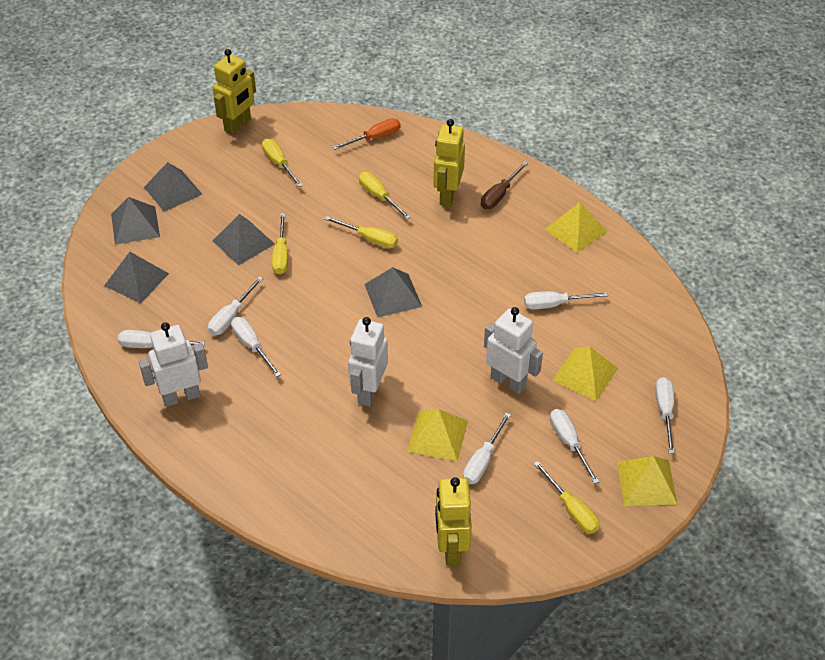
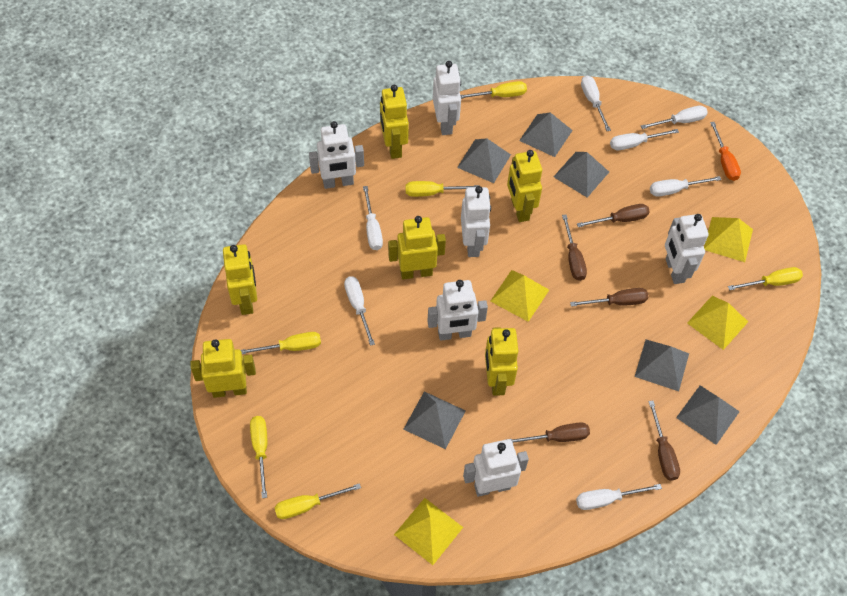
brown screwdriver: 1 -> 5
grey pyramid: 5 -> 6
white robot: 3 -> 6
yellow robot: 3 -> 6
yellow screwdriver: 5 -> 6

